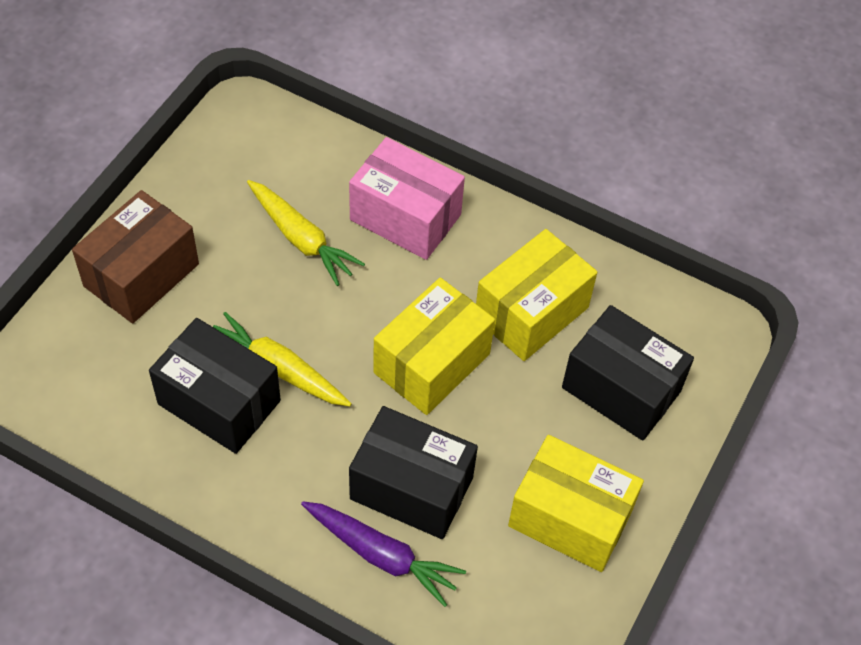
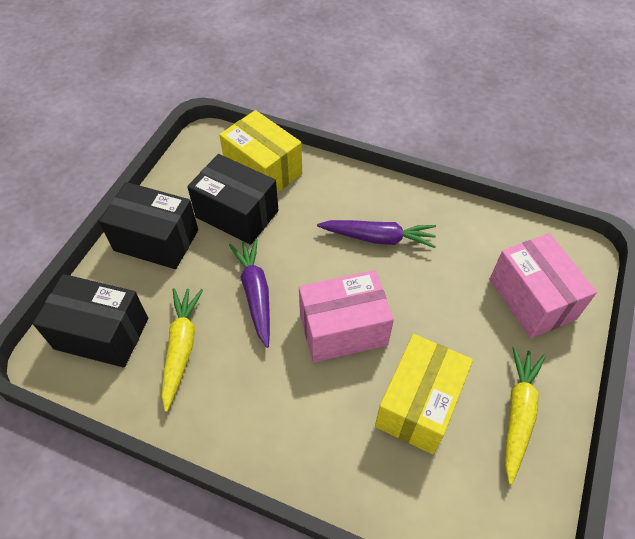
brown box: 1 -> 0
pink box: 1 -> 2
purple carrot: 1 -> 2
yellow box: 3 -> 2

